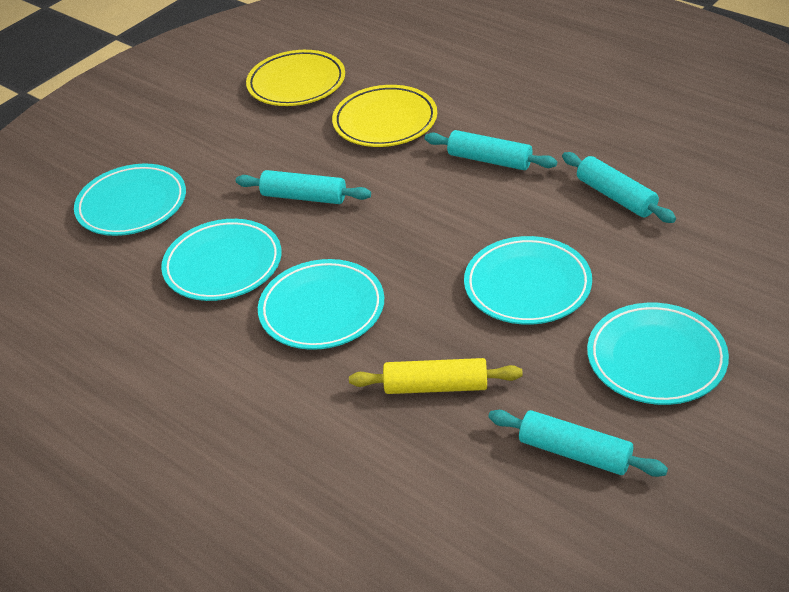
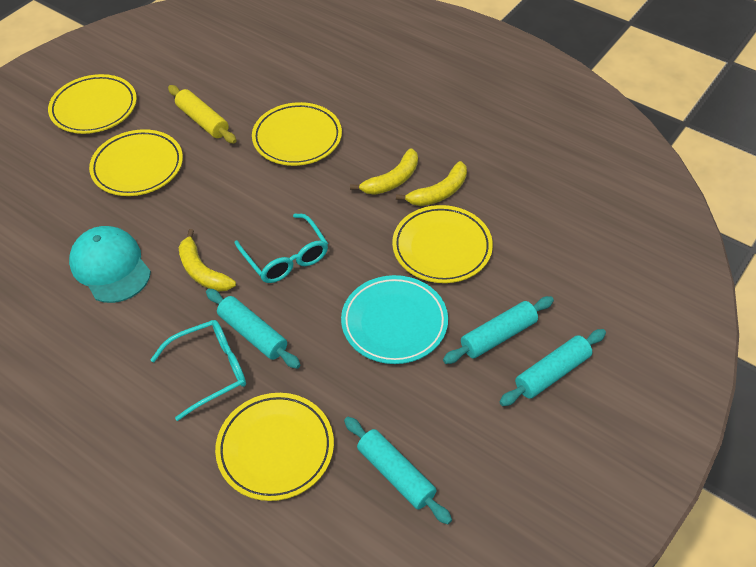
turquoise cap: 0 -> 1
turquoise glasses: 0 -> 2
turquoise plate: 5 -> 1
yellow banana: 0 -> 3
yellow plate: 2 -> 5

